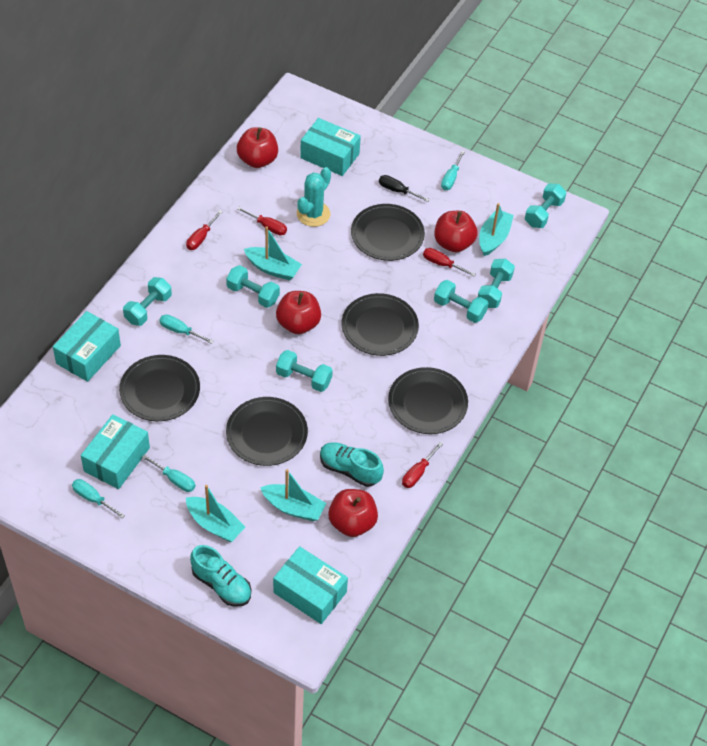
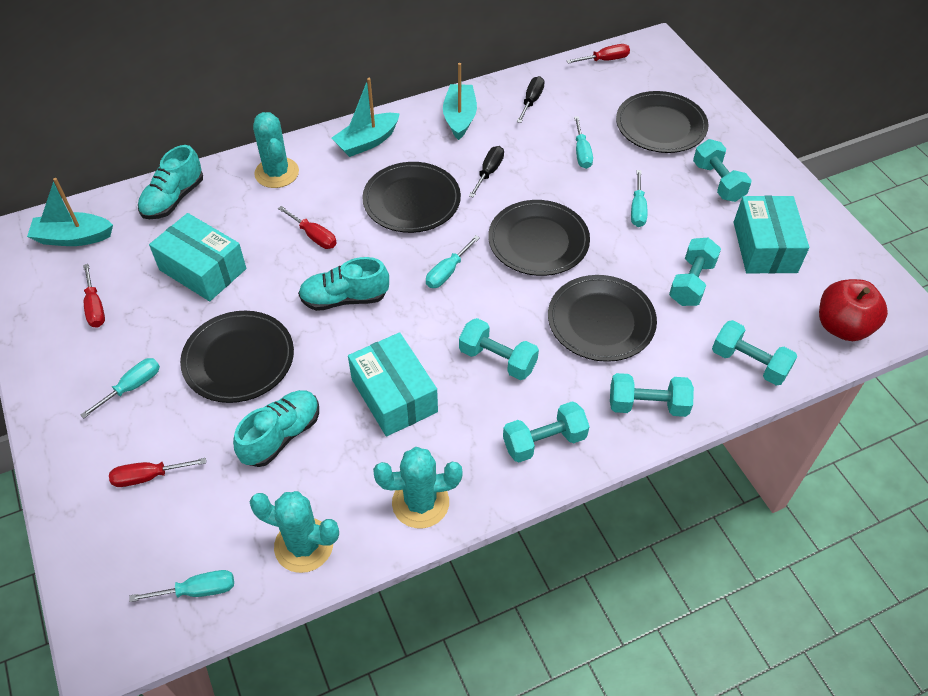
black screwdriver: 1 -> 2
red apple: 4 -> 1
turquoise boat: 4 -> 3
turquoise box: 4 -> 3
turquoise cactus: 1 -> 3
turquoise screwdriver: 4 -> 5
turquoise shoe: 2 -> 3

